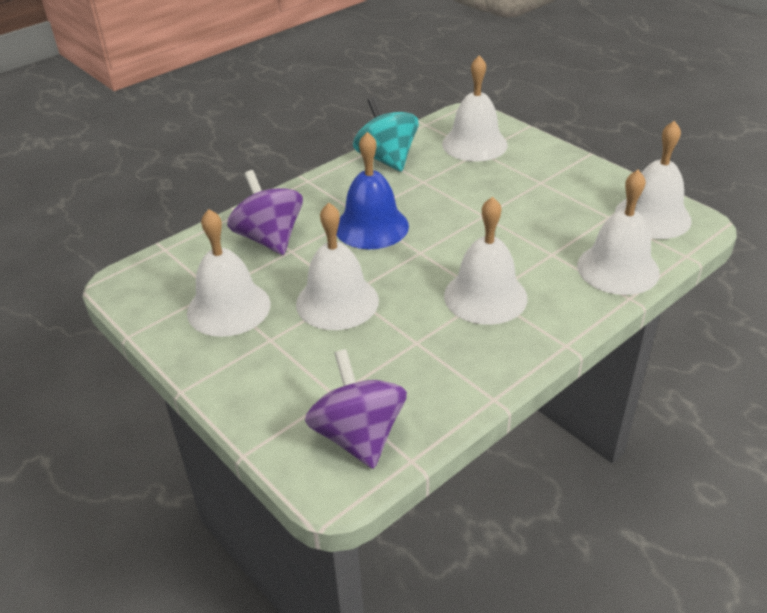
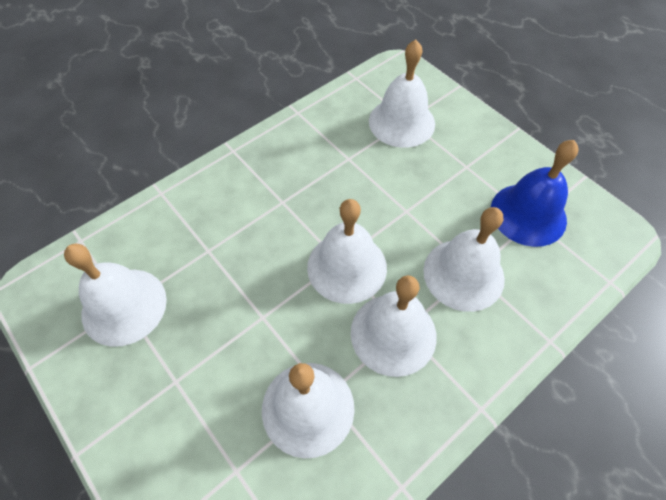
purple spinning top: 2 -> 0
turquoise spinning top: 1 -> 0

